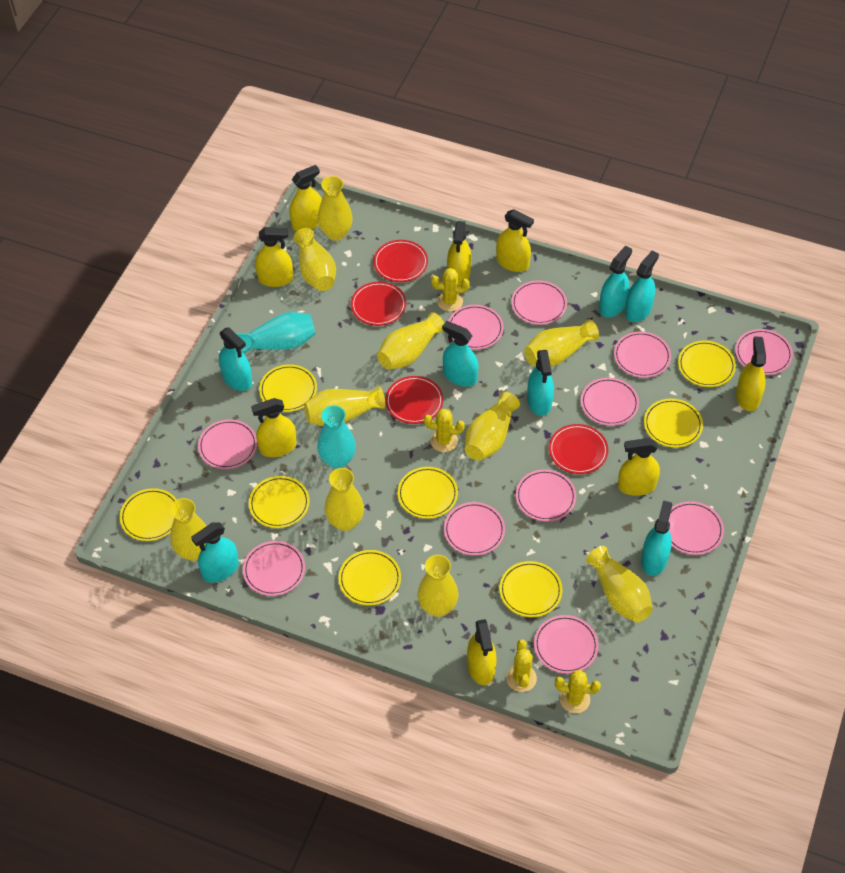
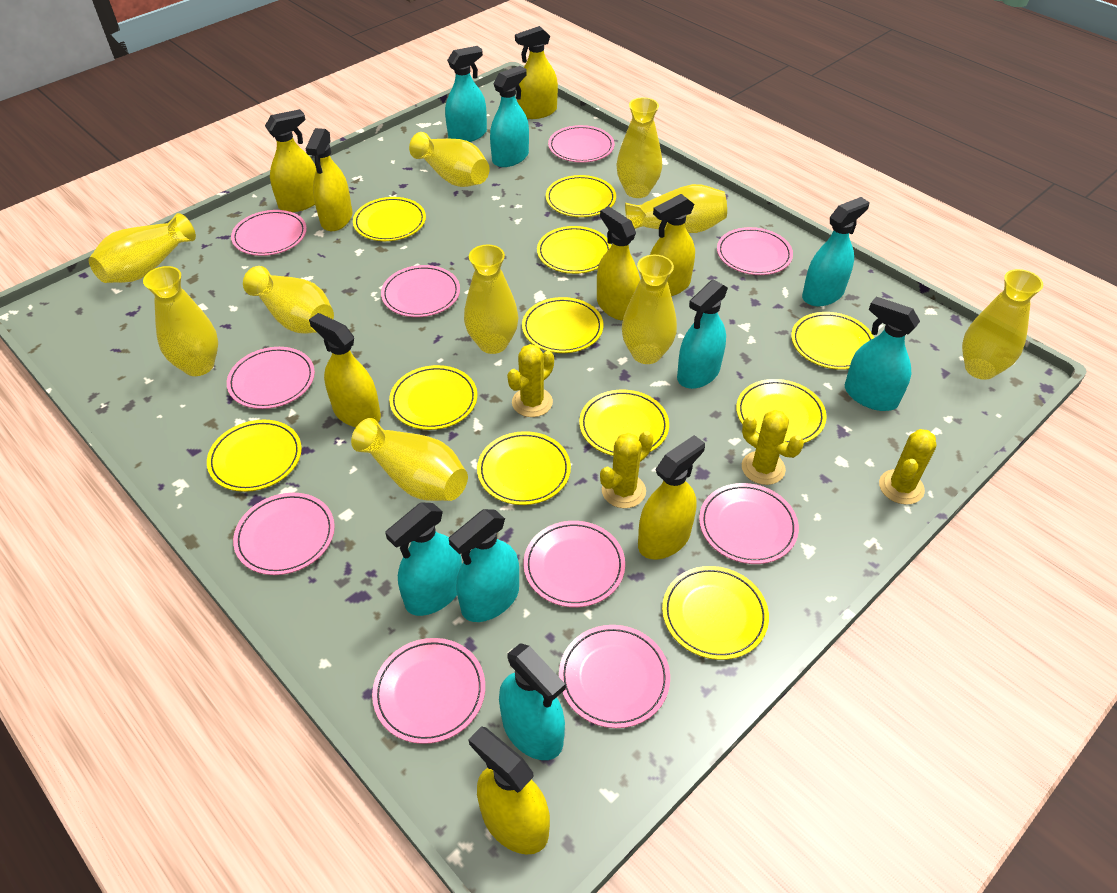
pink plate: 11 -> 10
red plate: 4 -> 0
turquoise spray bottle: 7 -> 8
turquoise vase: 2 -> 0
yellow plate: 8 -> 11

